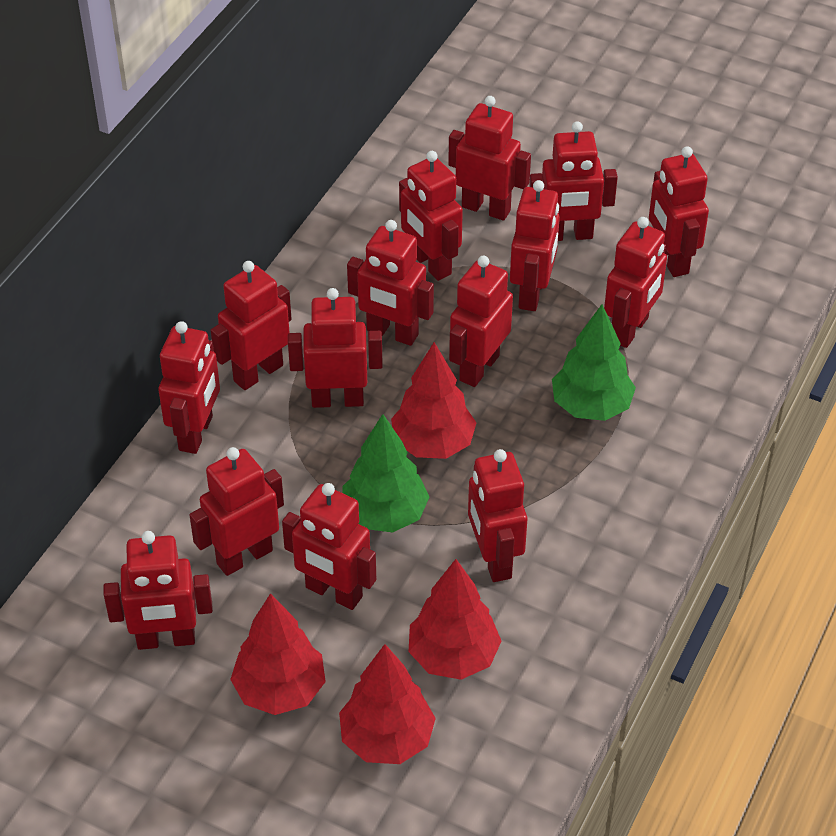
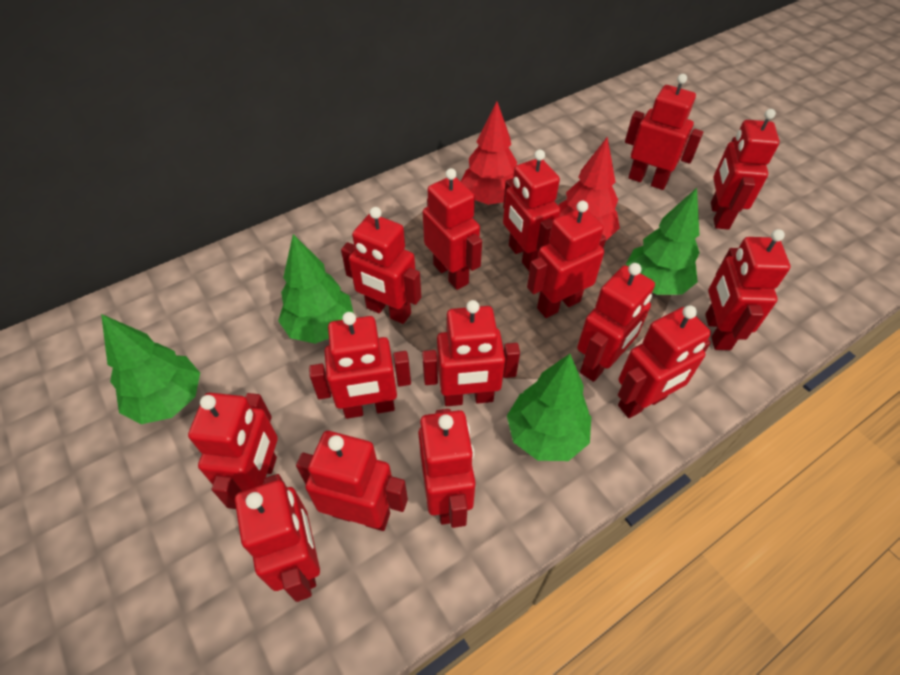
green tree: 2 -> 4
red tree: 4 -> 2

